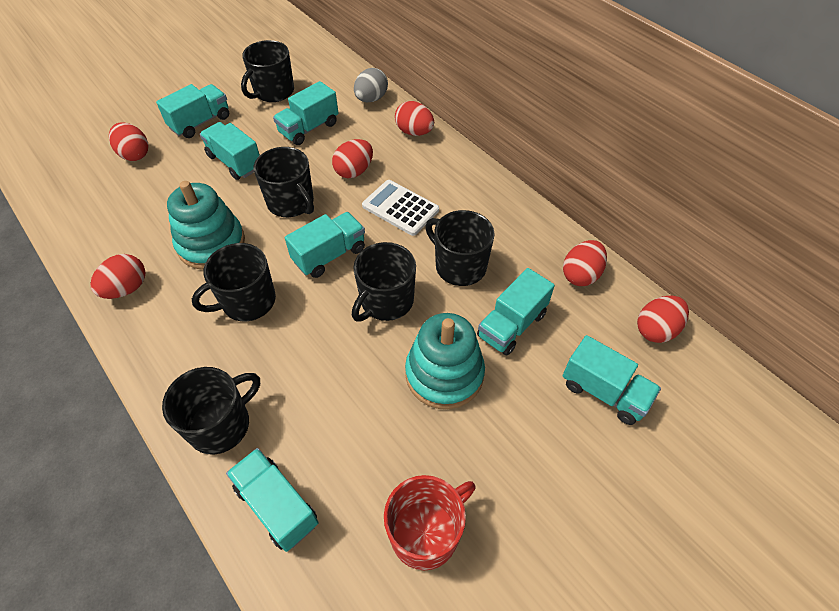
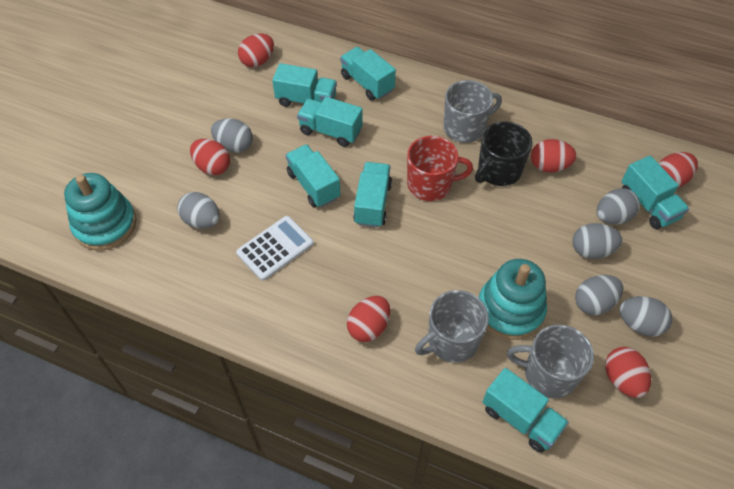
black mug: 6 -> 1
grey egg: 1 -> 6
grey mug: 0 -> 3

